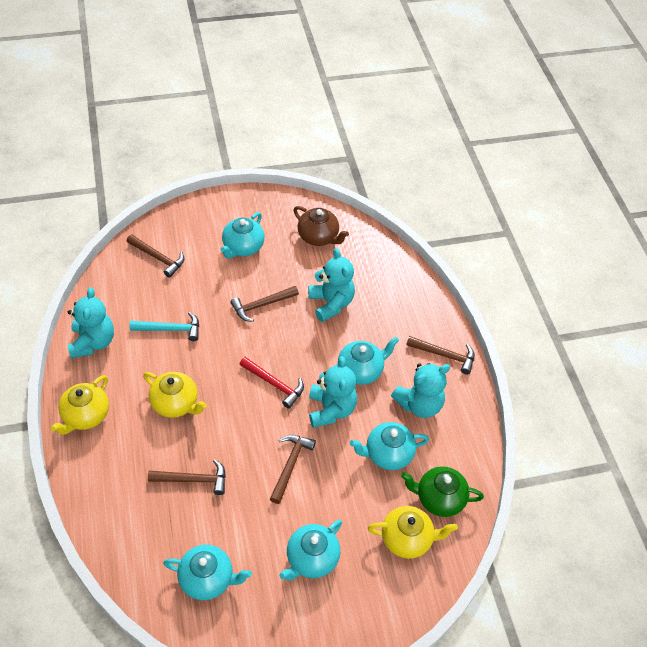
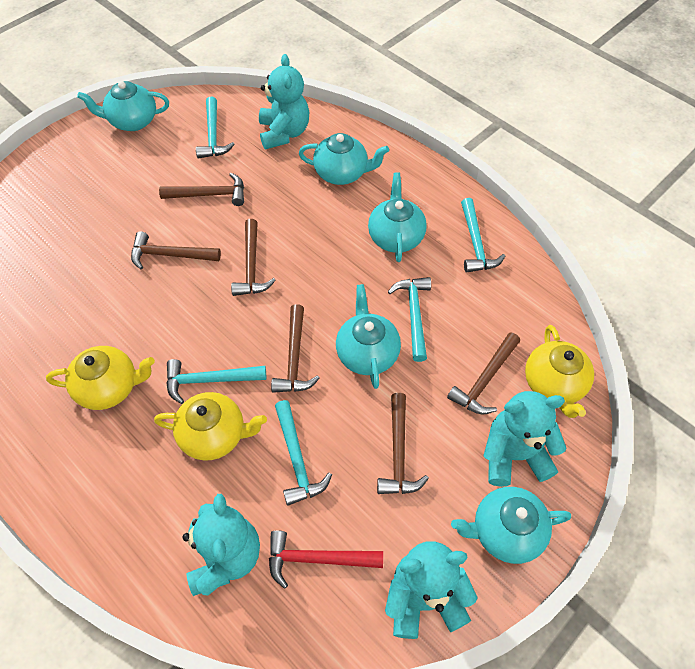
brown hammer: 5 -> 6
brown teapot: 1 -> 0
green teapot: 1 -> 0
turquoise hammer: 1 -> 5

